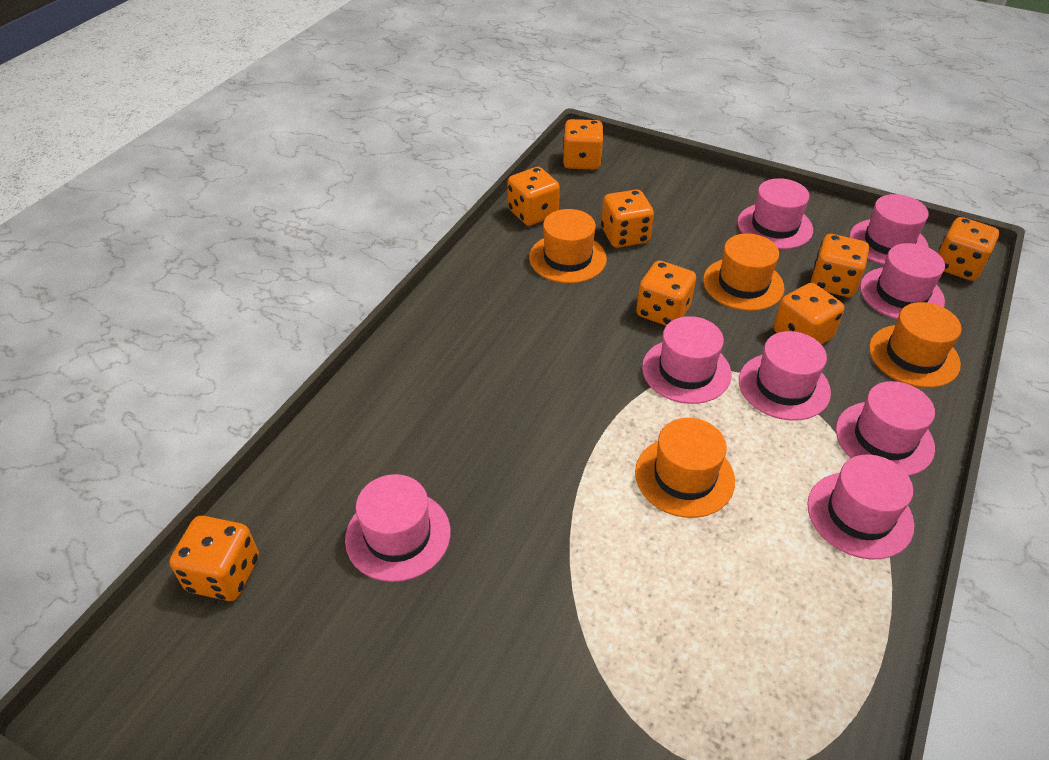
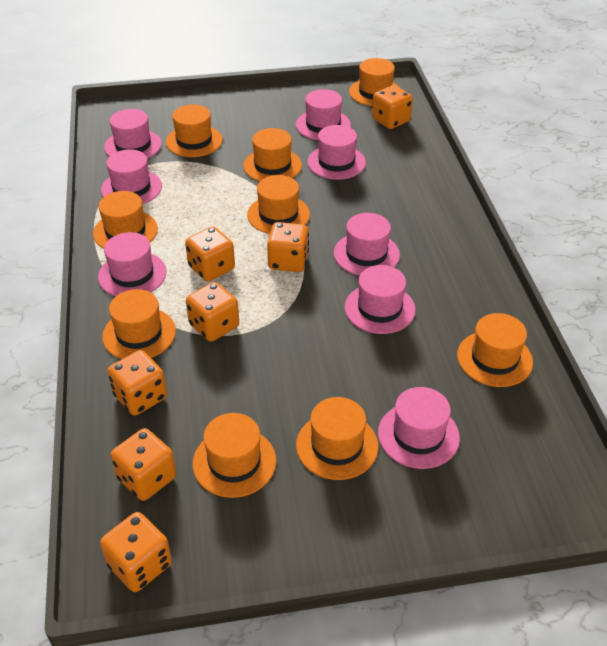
orange dice: 8 -> 7
orange hat: 4 -> 9

